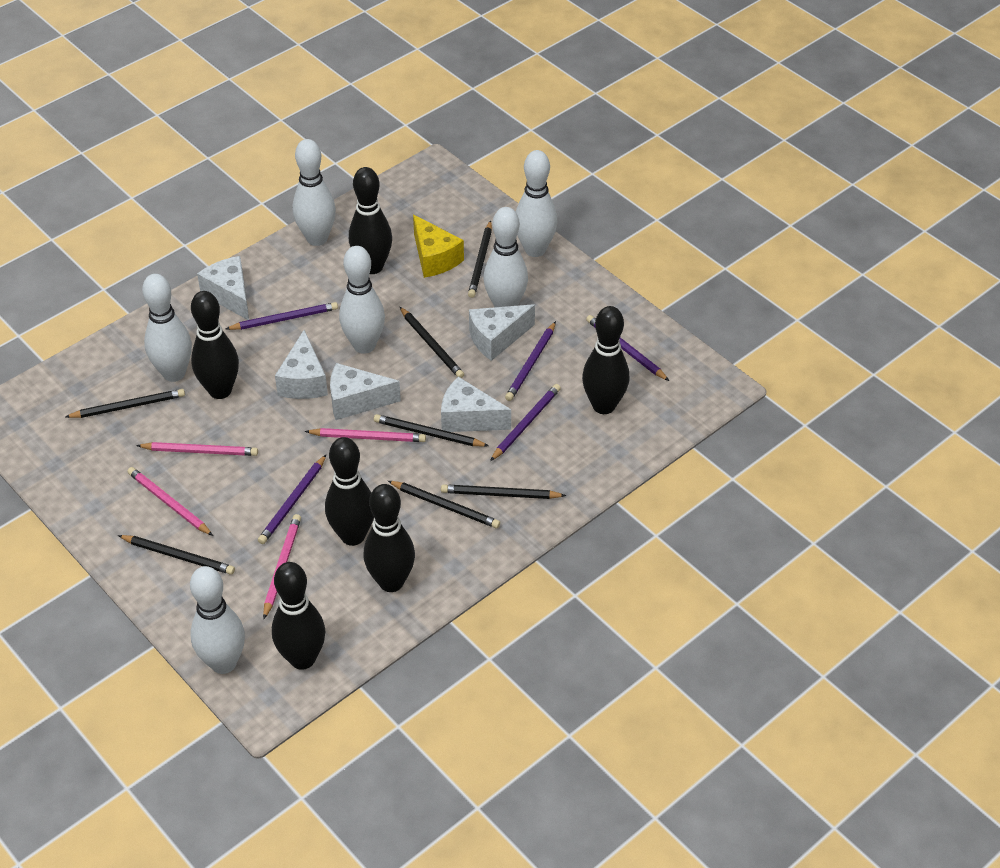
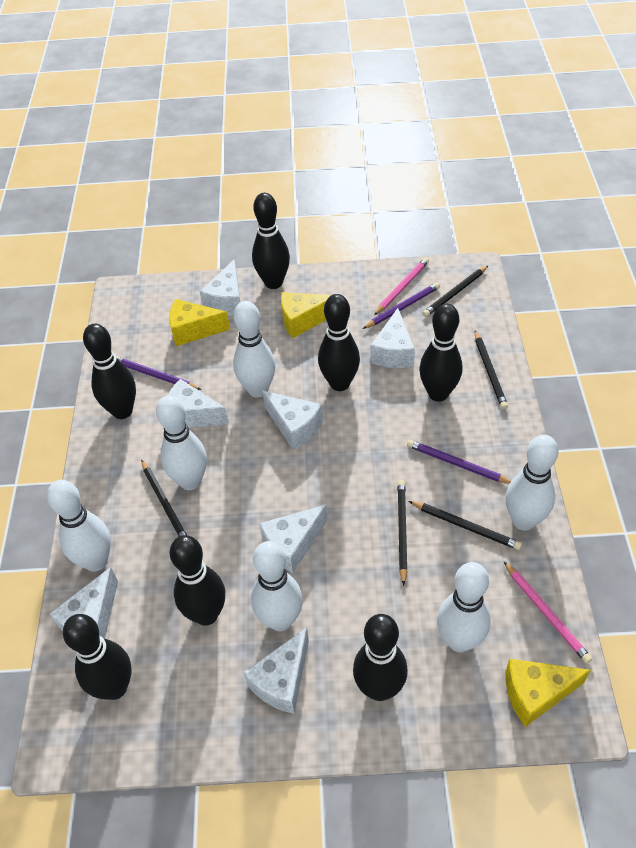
black bowling pin: 6 -> 7
black pencil: 7 -> 5
pink pencil: 4 -> 2
purple pencil: 5 -> 3
white cheese: 5 -> 7
yellow cheese: 1 -> 3

